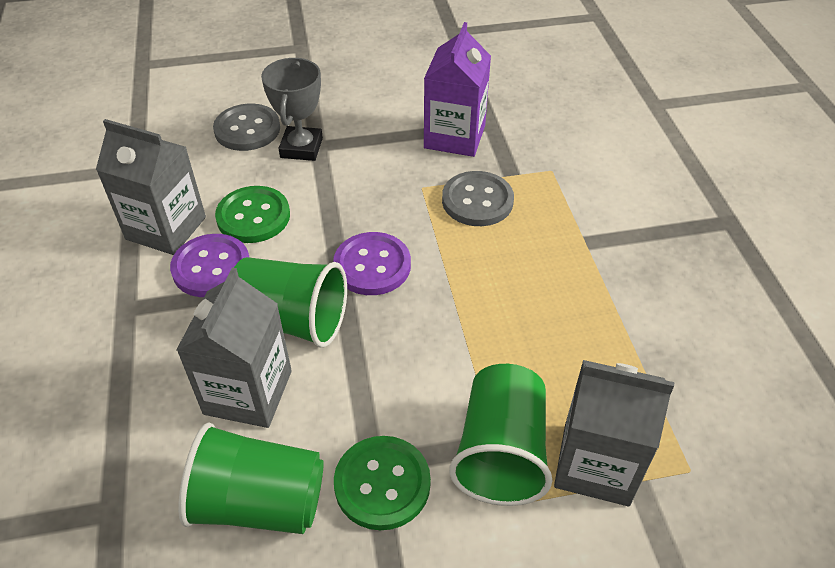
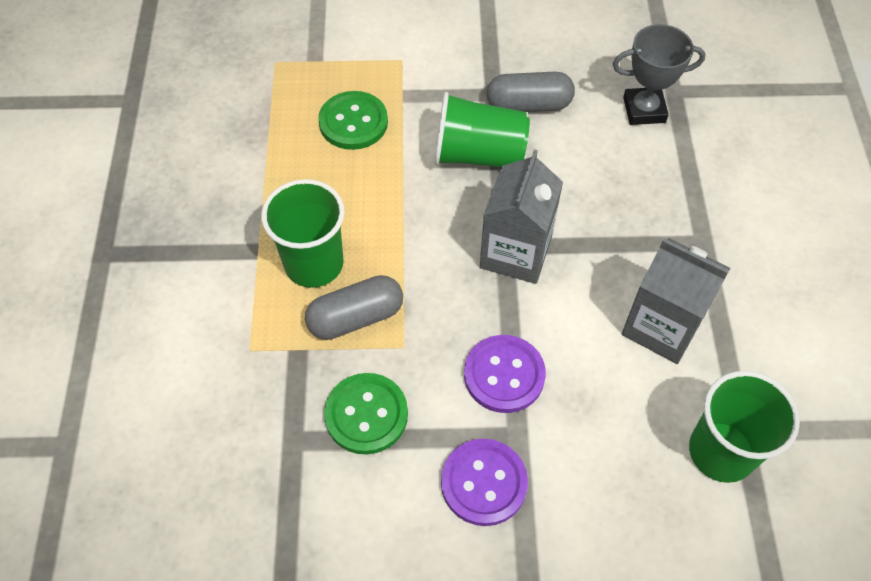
grey button: 2 -> 0
grey capsule: 0 -> 2
grey carton: 3 -> 2
purple carton: 1 -> 0

